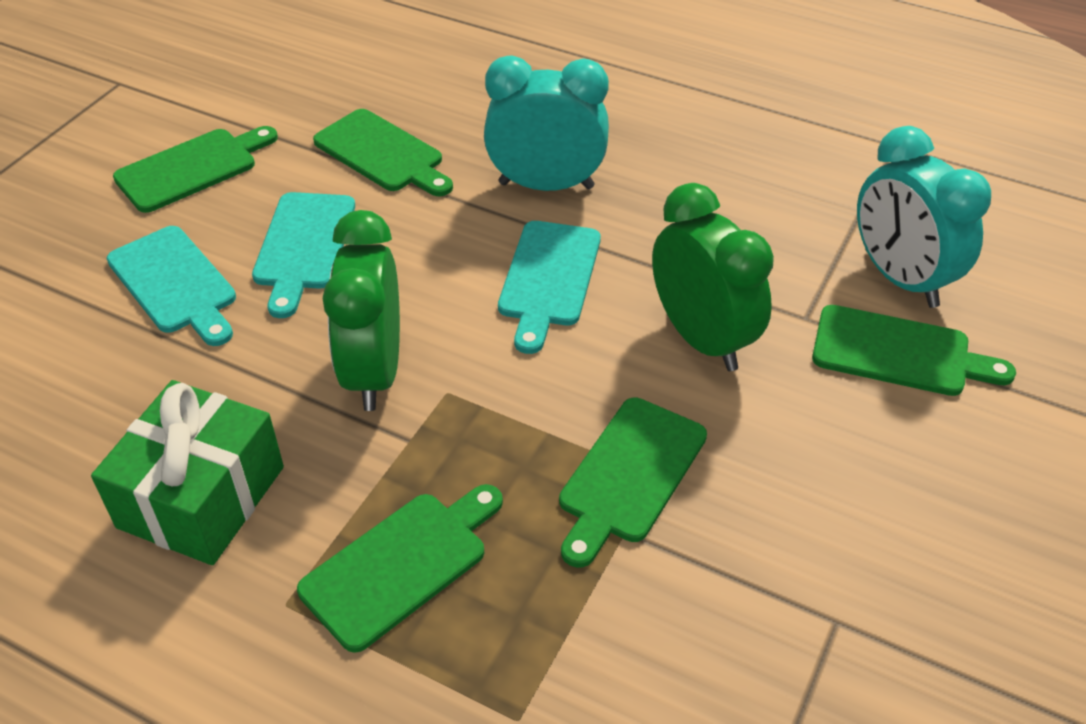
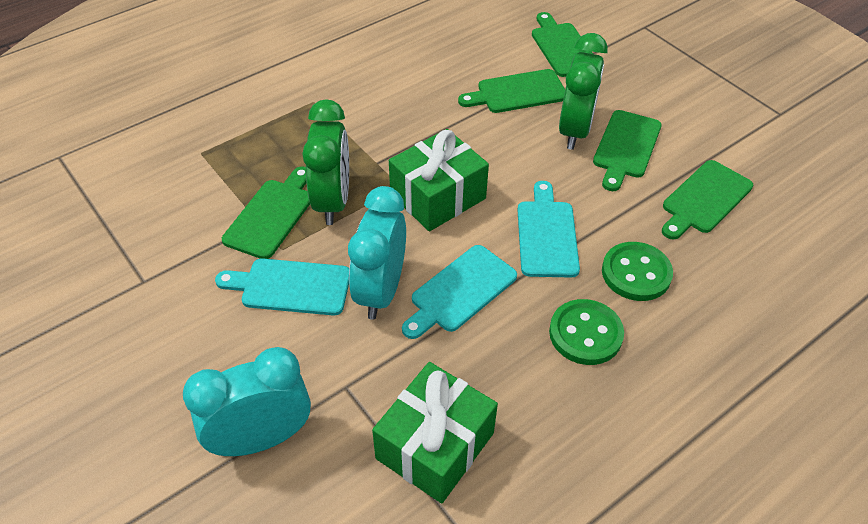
green button: 0 -> 2
green gift: 1 -> 2

